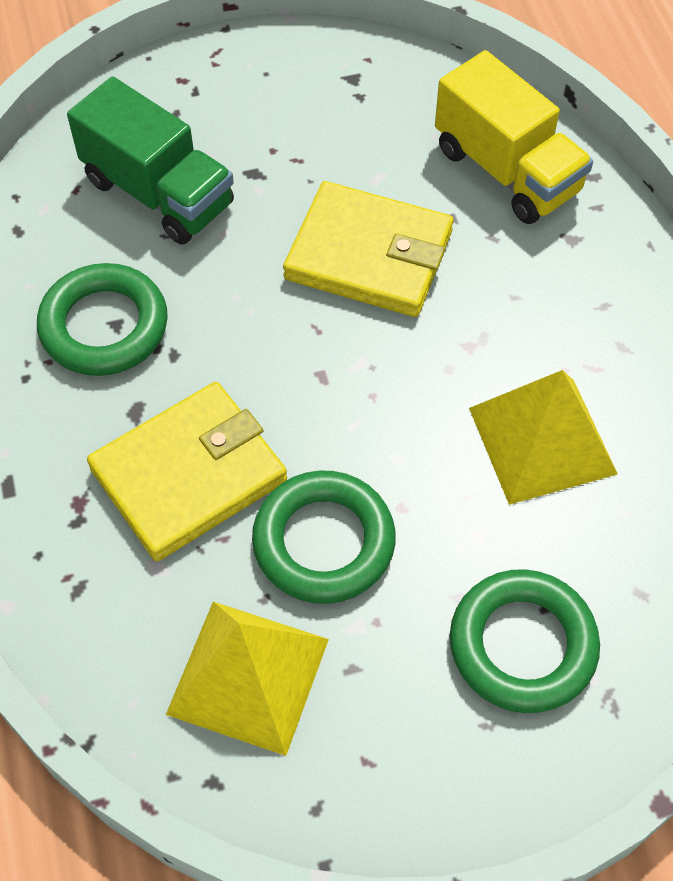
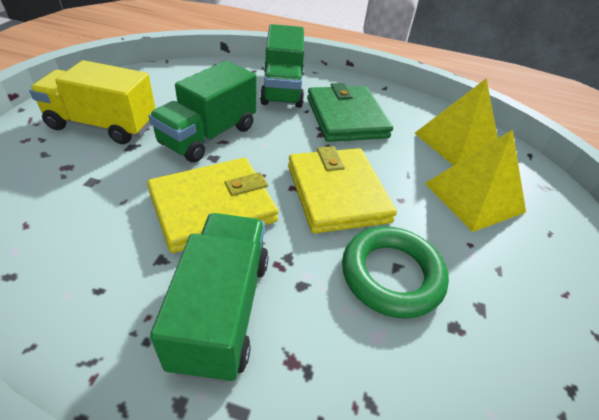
green ring: 3 -> 1
green truck: 1 -> 3
green wallet: 0 -> 1

